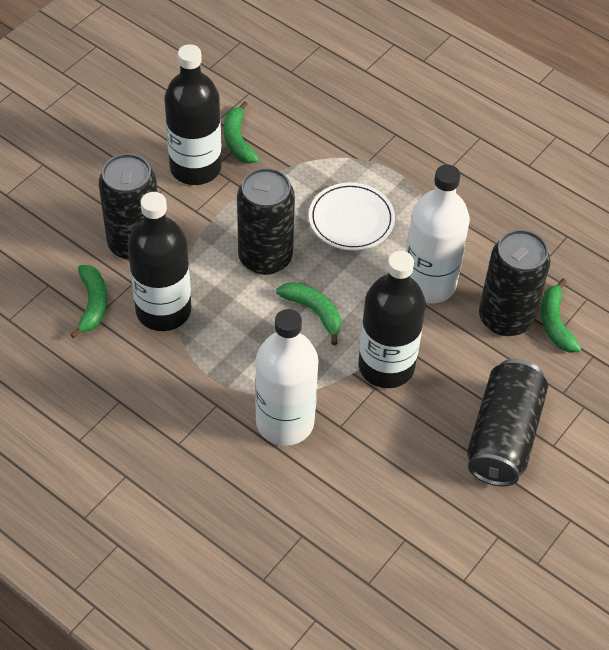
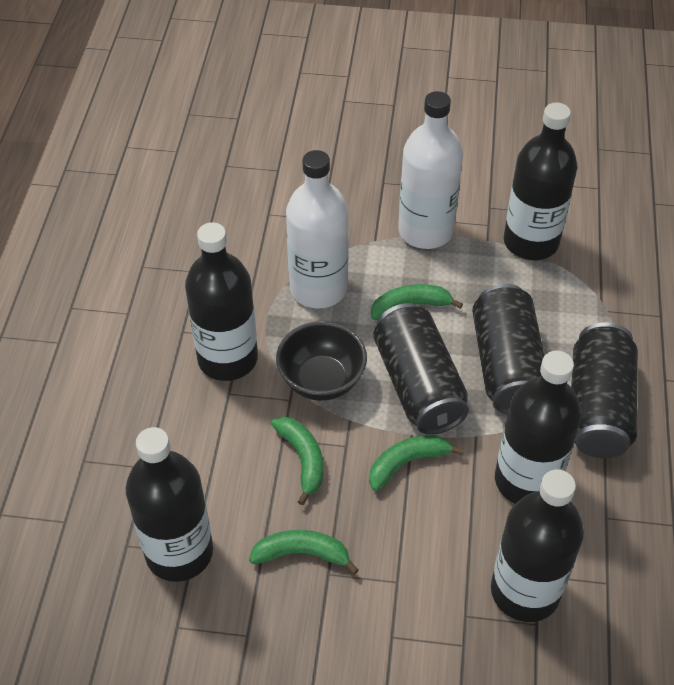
black bottle: 3 -> 5
black bowl: 0 -> 1
black can: 4 -> 3
white plate: 1 -> 0

